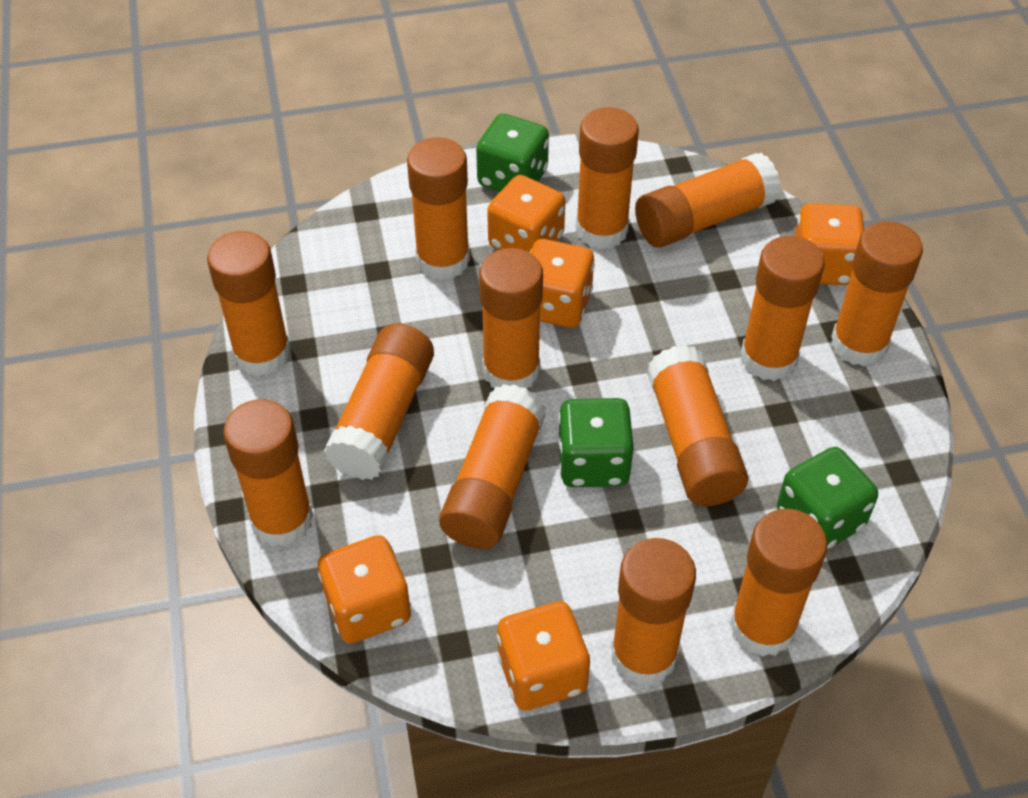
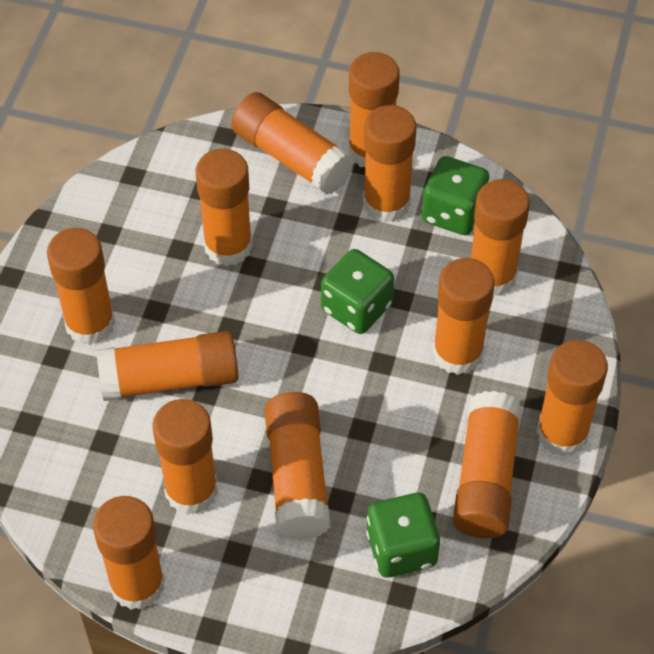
orange dice: 5 -> 0

